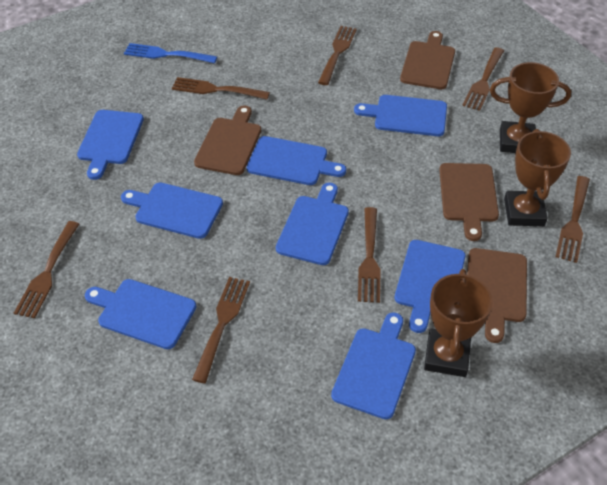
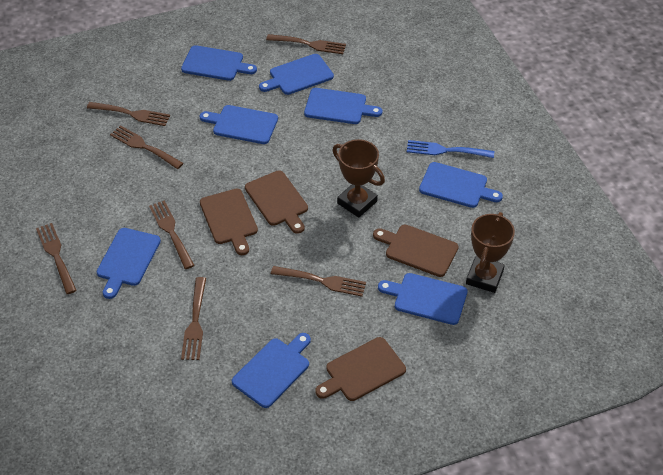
brown trophy: 3 -> 2

